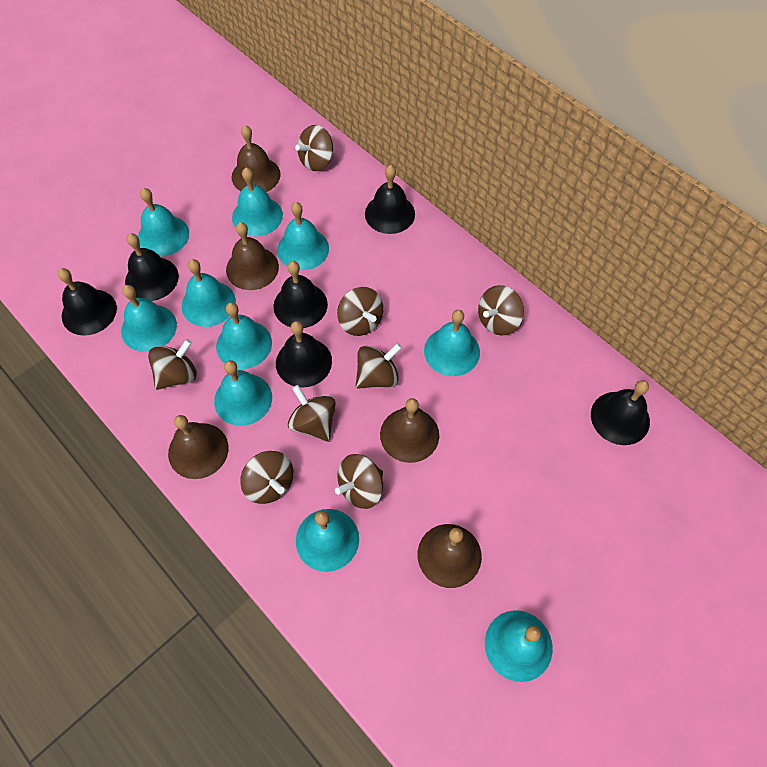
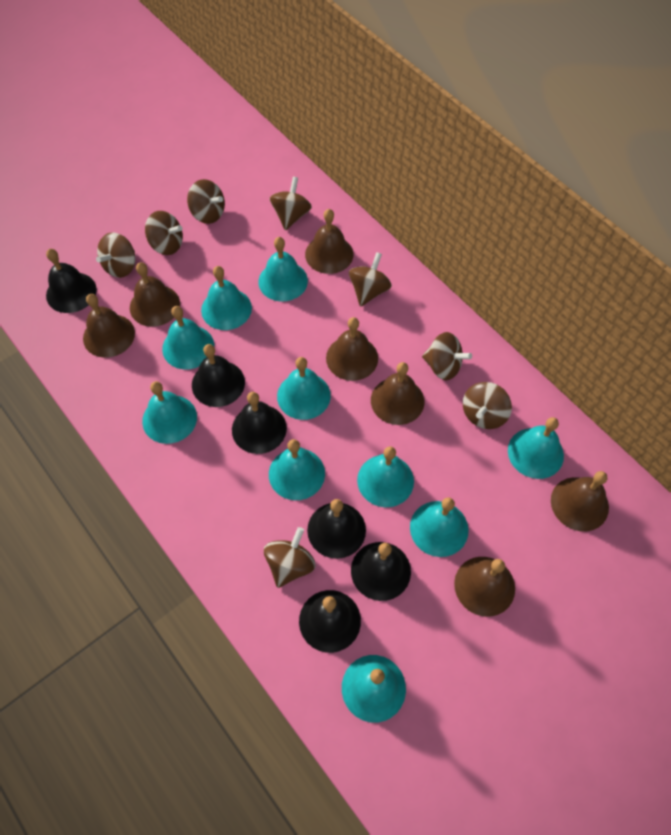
brown bell: 5 -> 7

